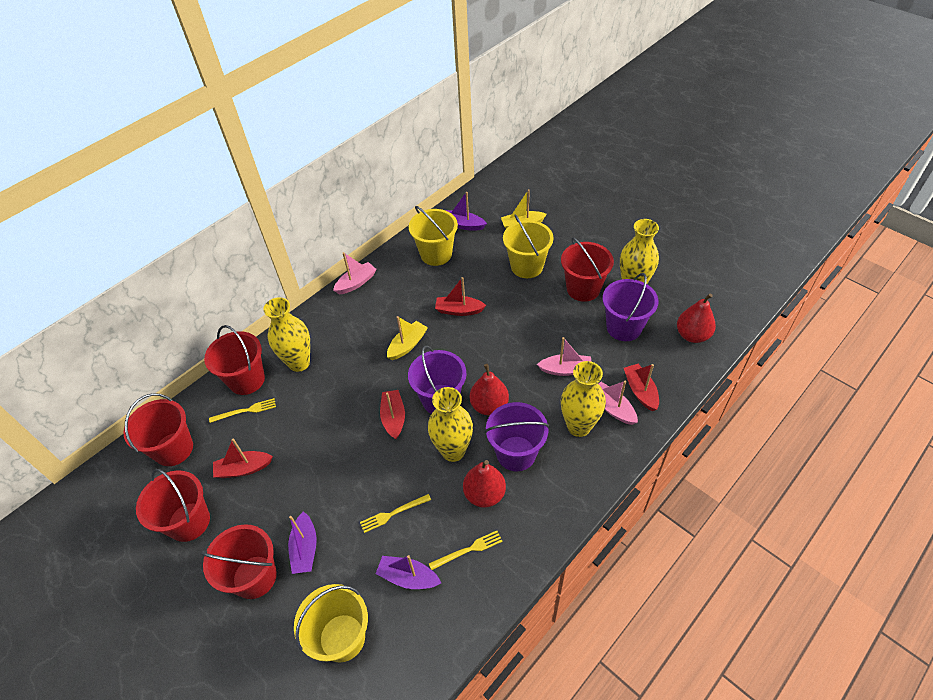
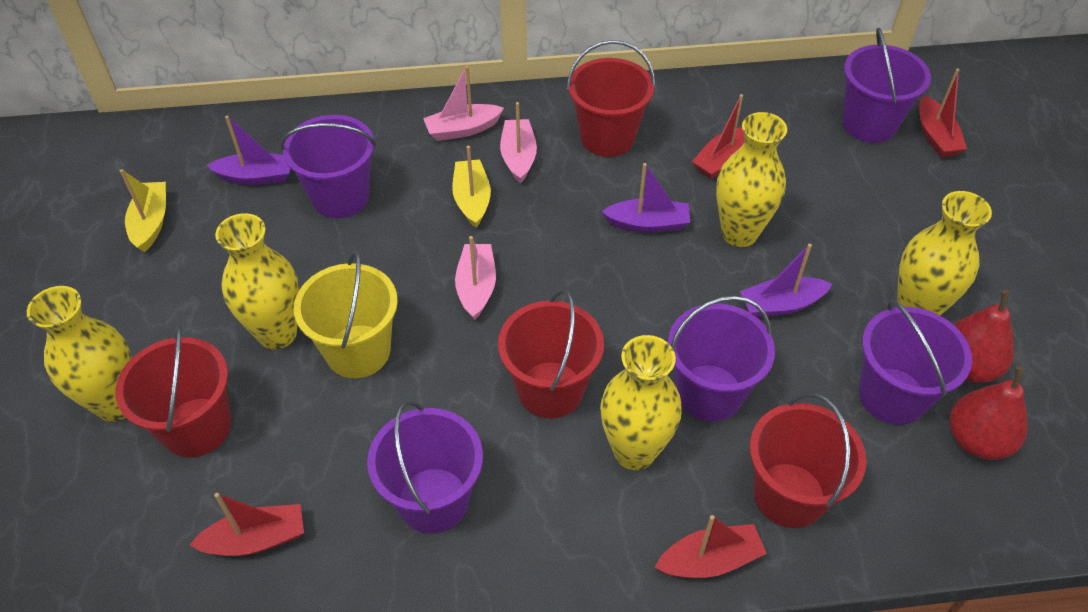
purple bucket: 3 -> 5
red bucket: 5 -> 4
red pear: 3 -> 2
yellow bucket: 3 -> 1
yellow fork: 3 -> 0
yellow vase: 4 -> 5

